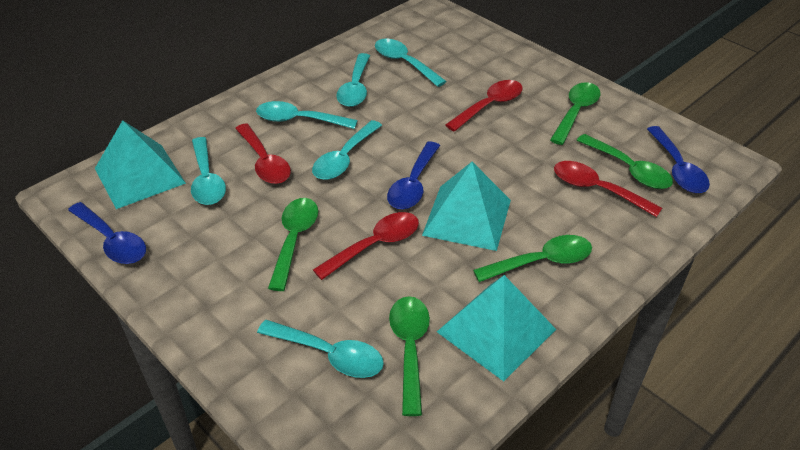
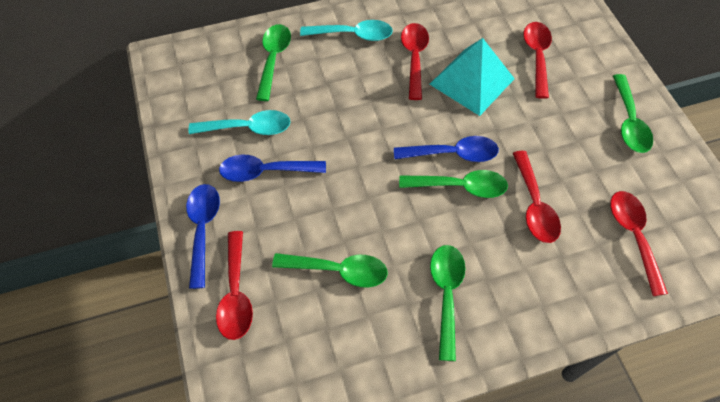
red spoon: 4 -> 5
turquoise pyramid: 3 -> 1
turquoise spoon: 6 -> 2

